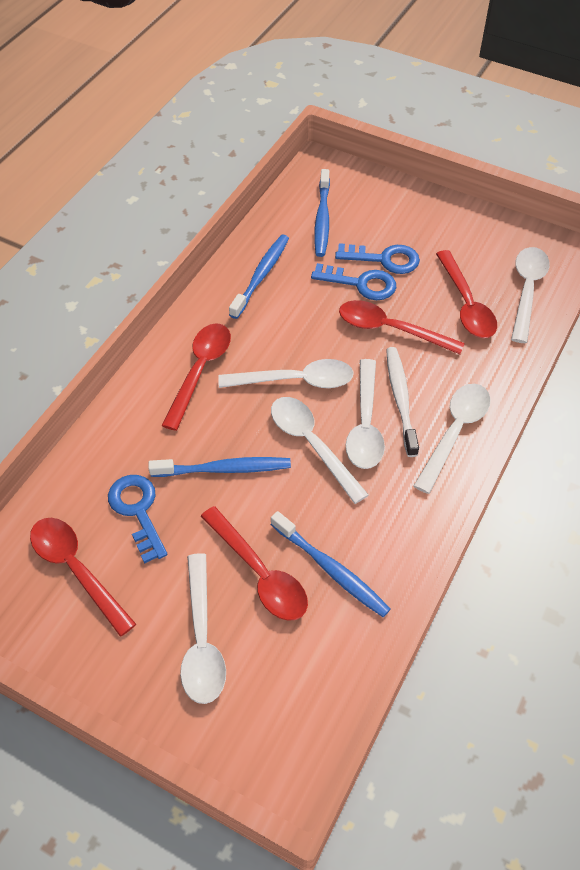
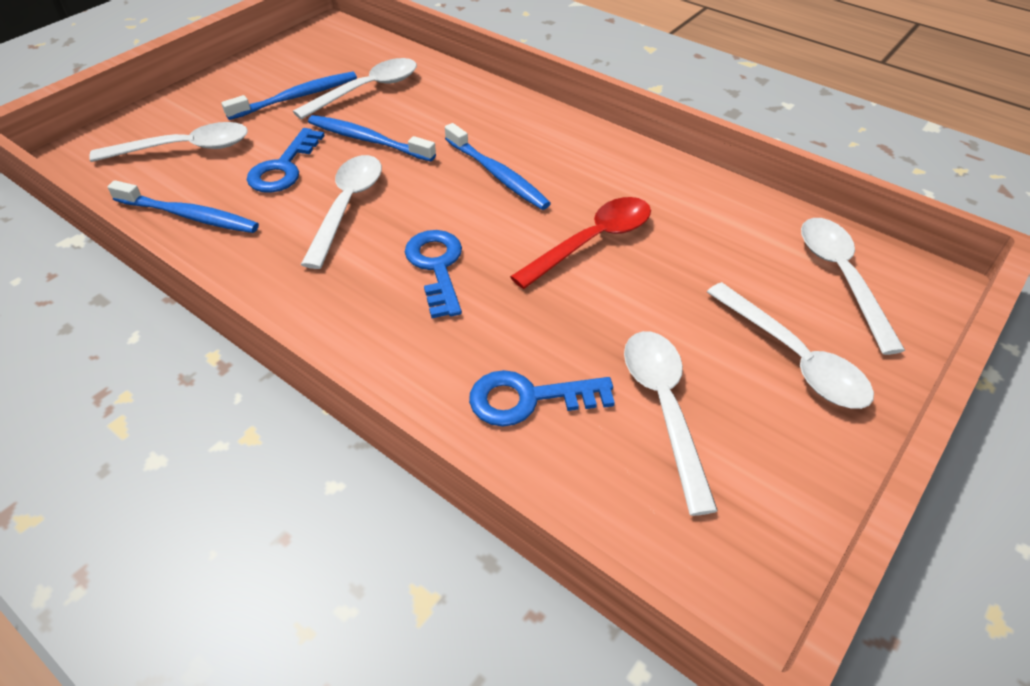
red spoon: 5 -> 1
white toothbrush: 1 -> 0

